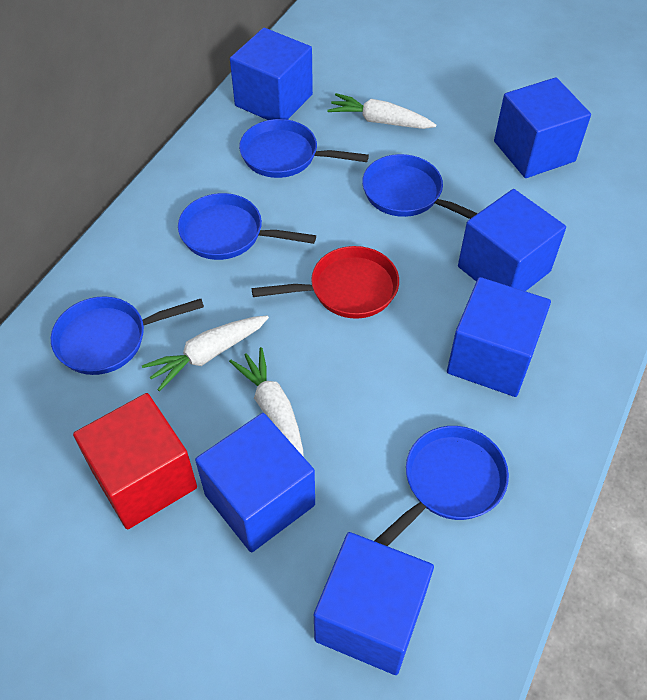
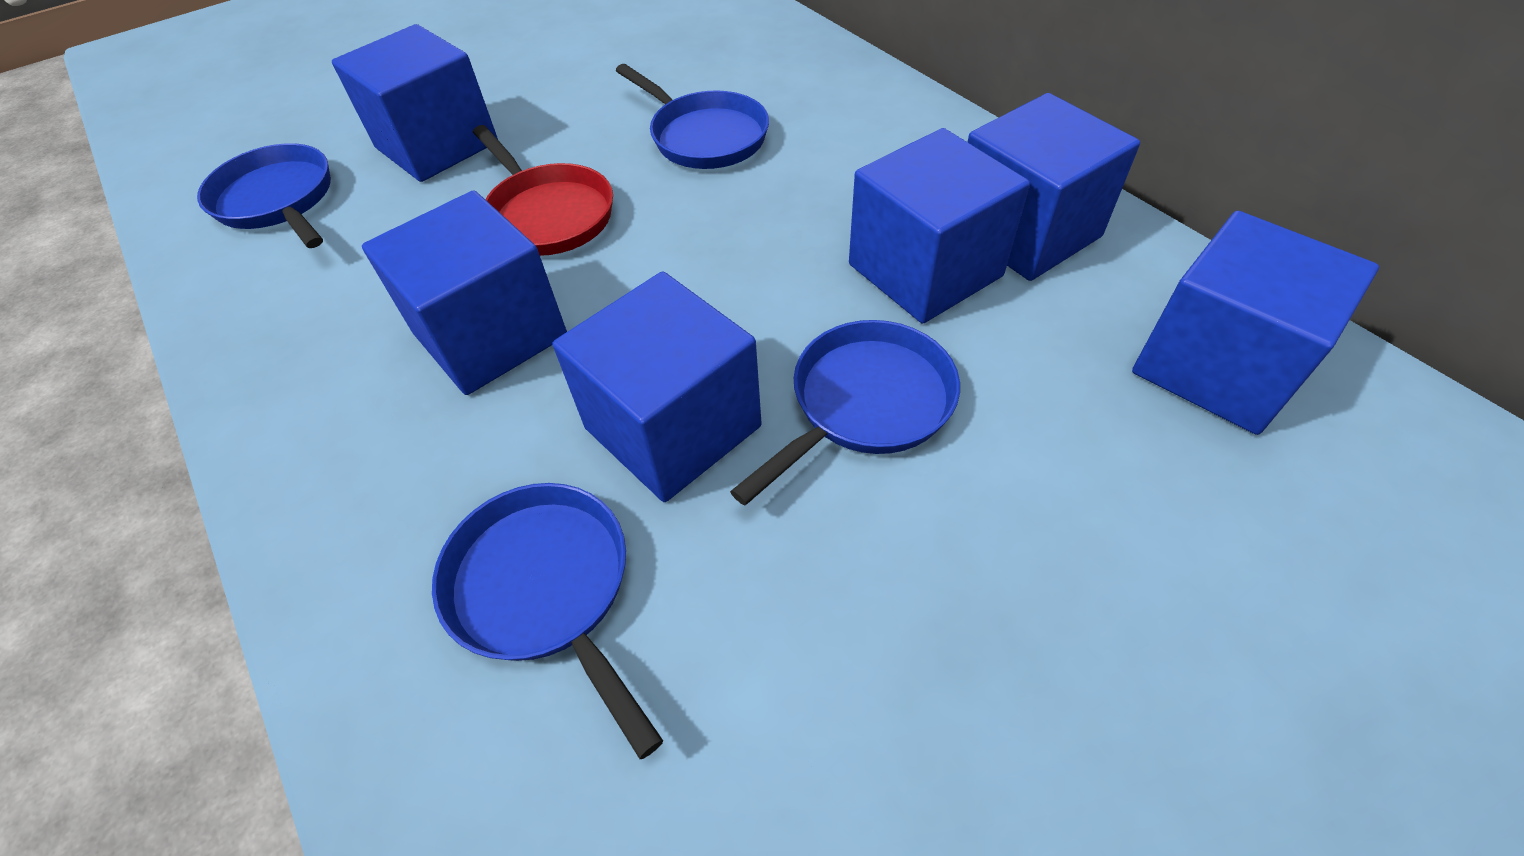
blue pan: 5 -> 4
red cube: 1 -> 0
white carrot: 3 -> 0

